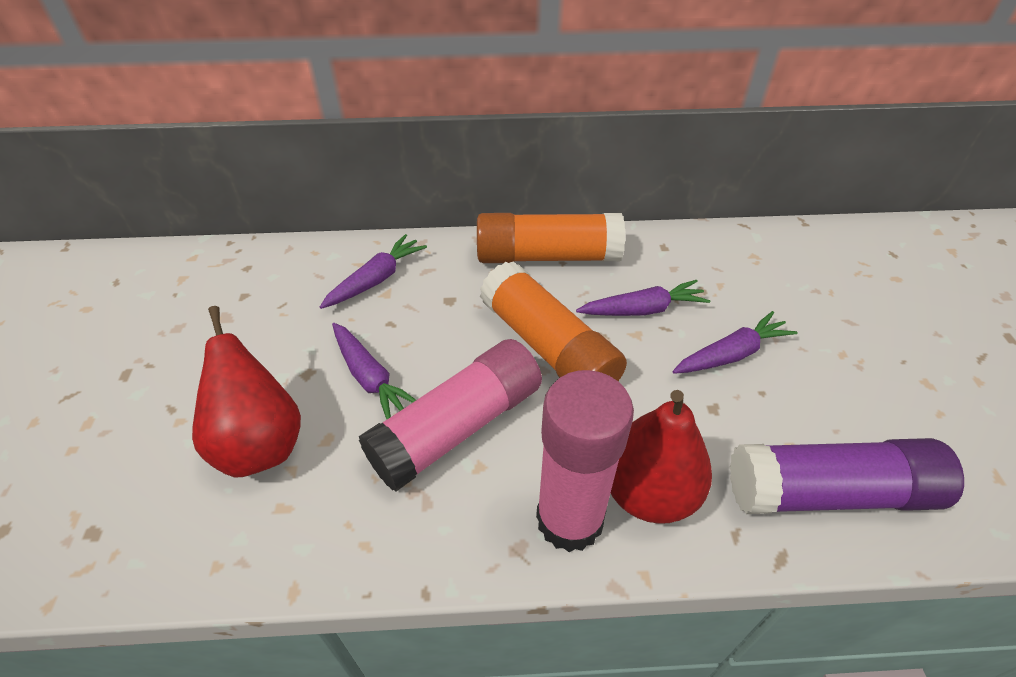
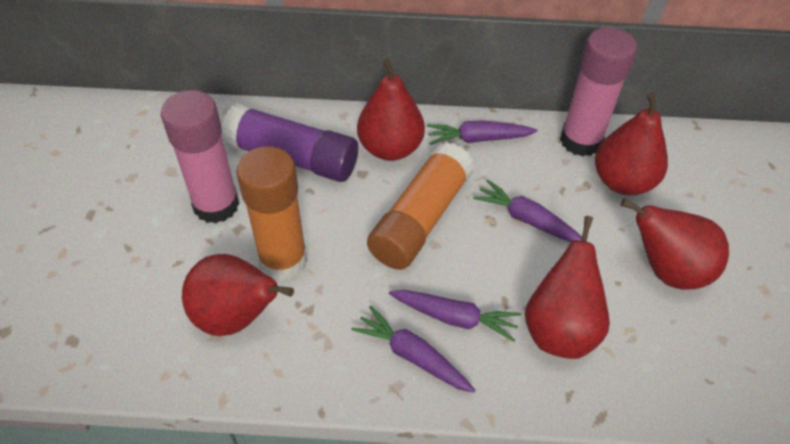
red pear: 2 -> 5

